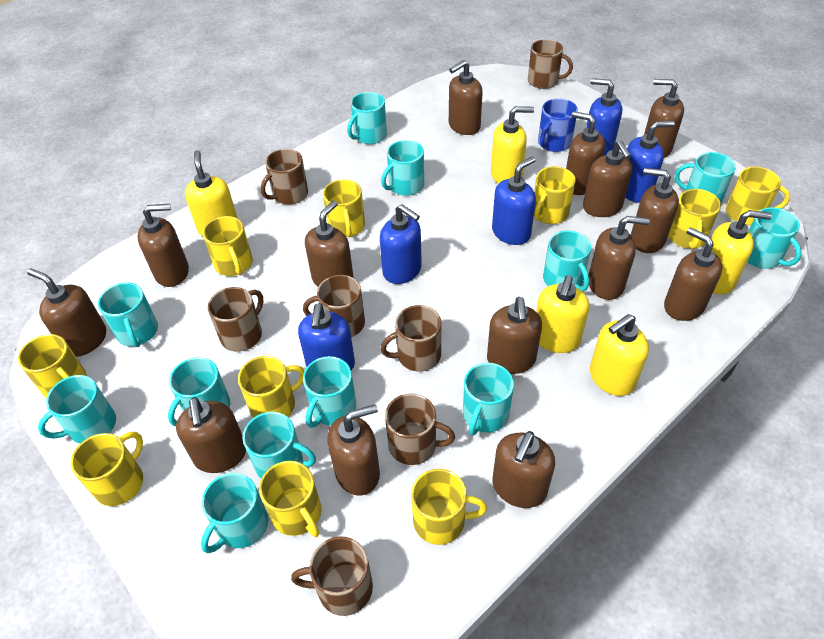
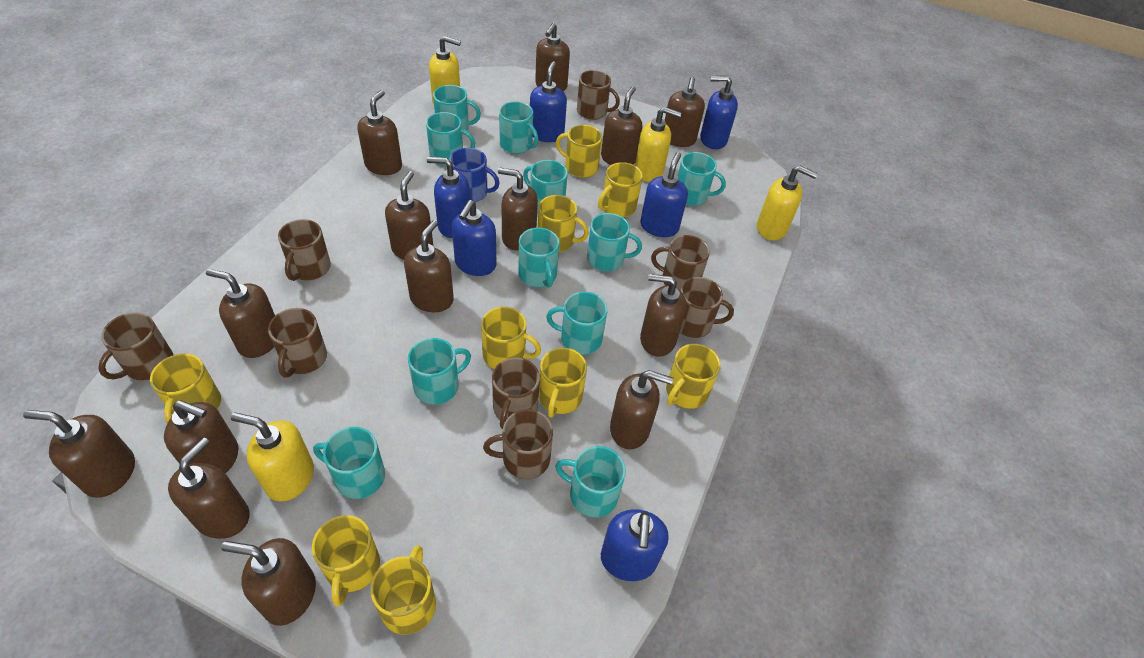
blue soap dispenser: 5 -> 6
brown mug: 7 -> 8
turquoise mug: 12 -> 11
yellow mug: 10 -> 9
yellow soap dispenser: 5 -> 4

